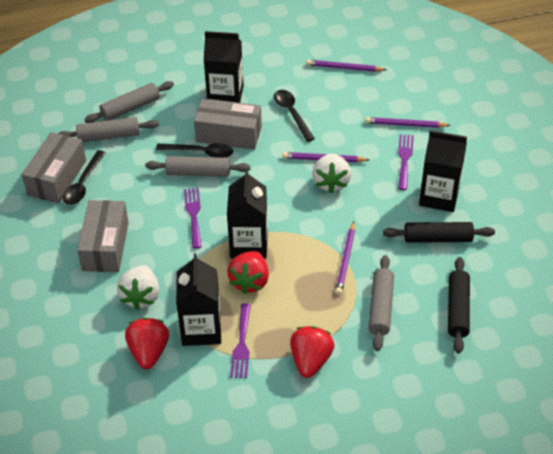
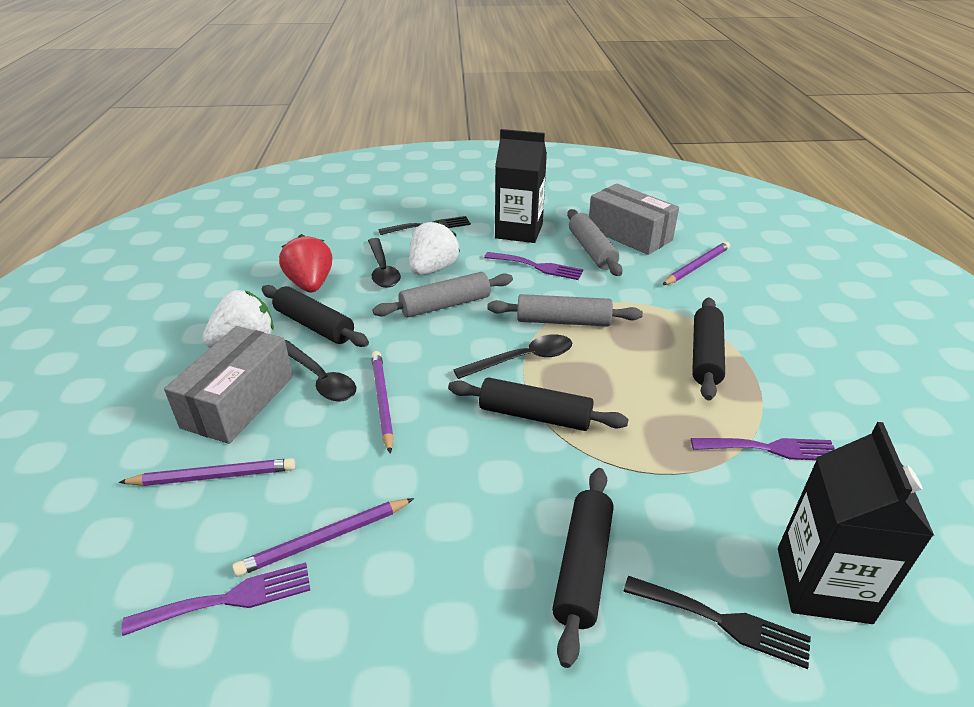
black carton: 4 -> 2
black fork: 0 -> 2
black rolling pin: 2 -> 4
grey box: 3 -> 2
grey rolling pin: 4 -> 3
red strawberry: 3 -> 1

